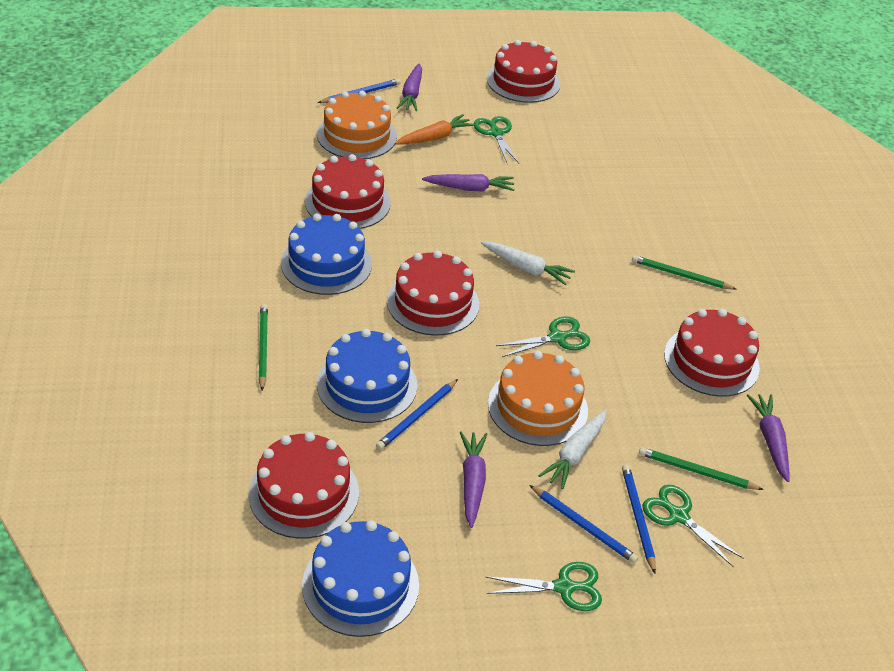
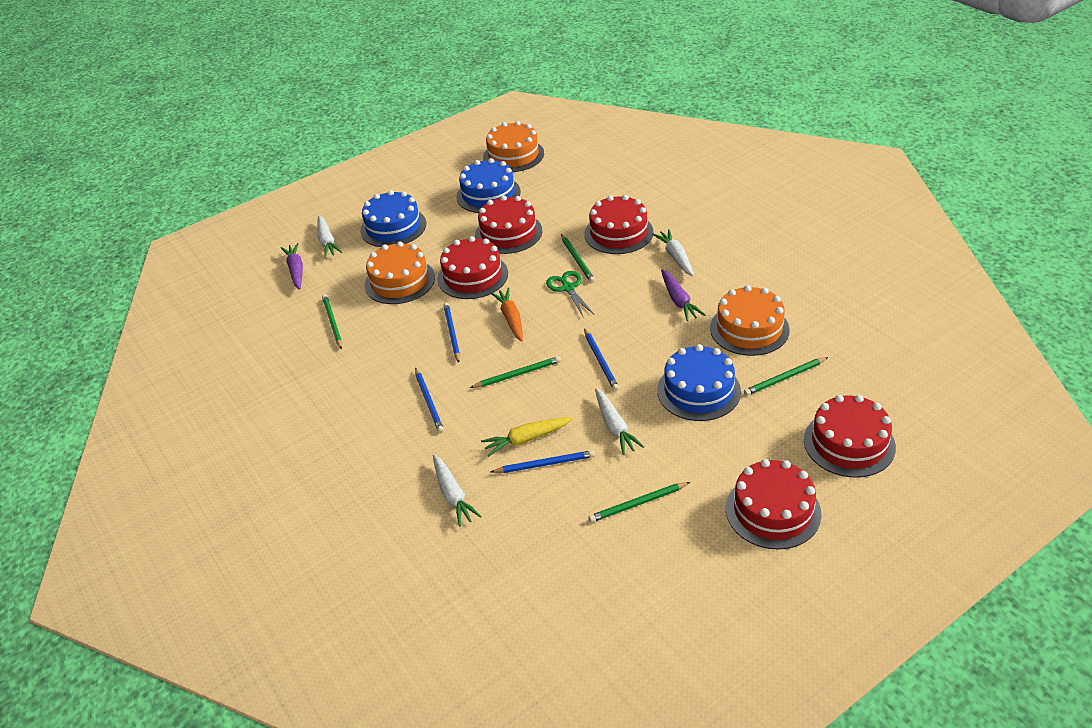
green pencil: 3 -> 5
green scissors: 4 -> 1
orange cake: 2 -> 3
purple carrot: 4 -> 2
white carrot: 2 -> 4
yellow carrot: 0 -> 1

